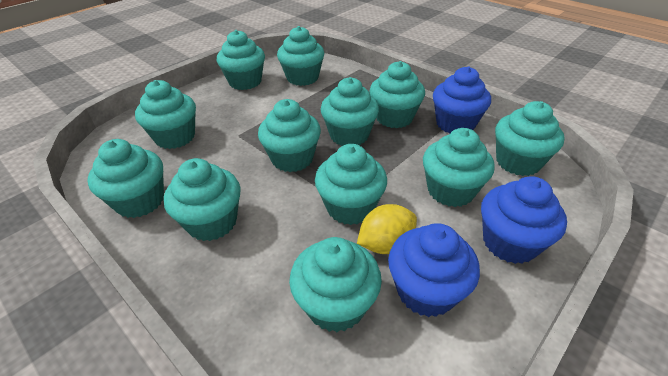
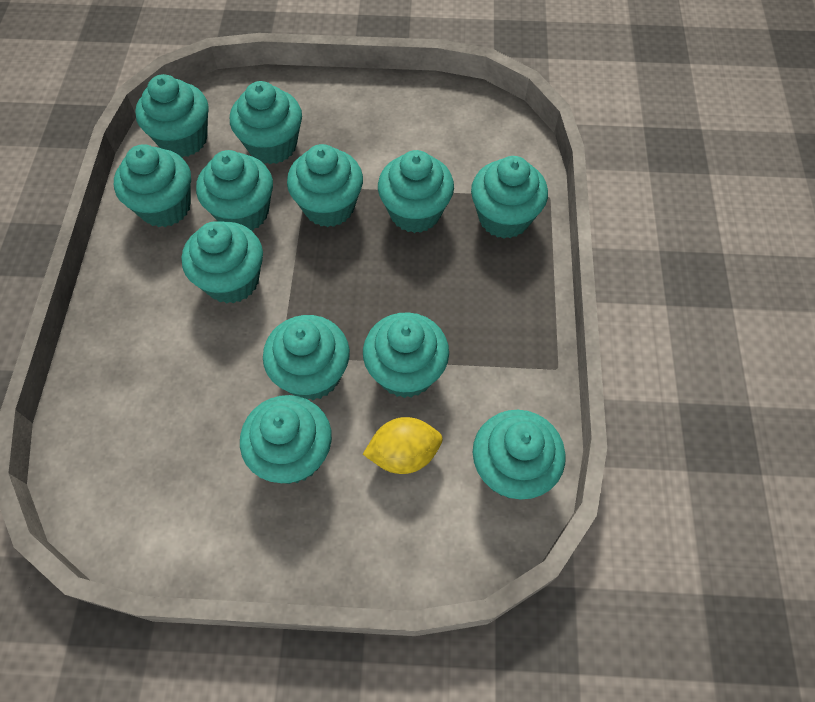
blue cupcake: 3 -> 0

